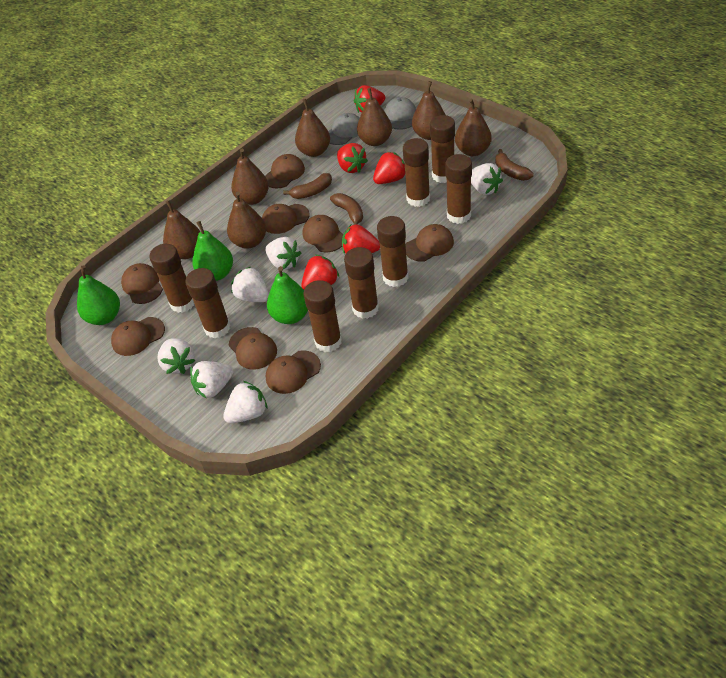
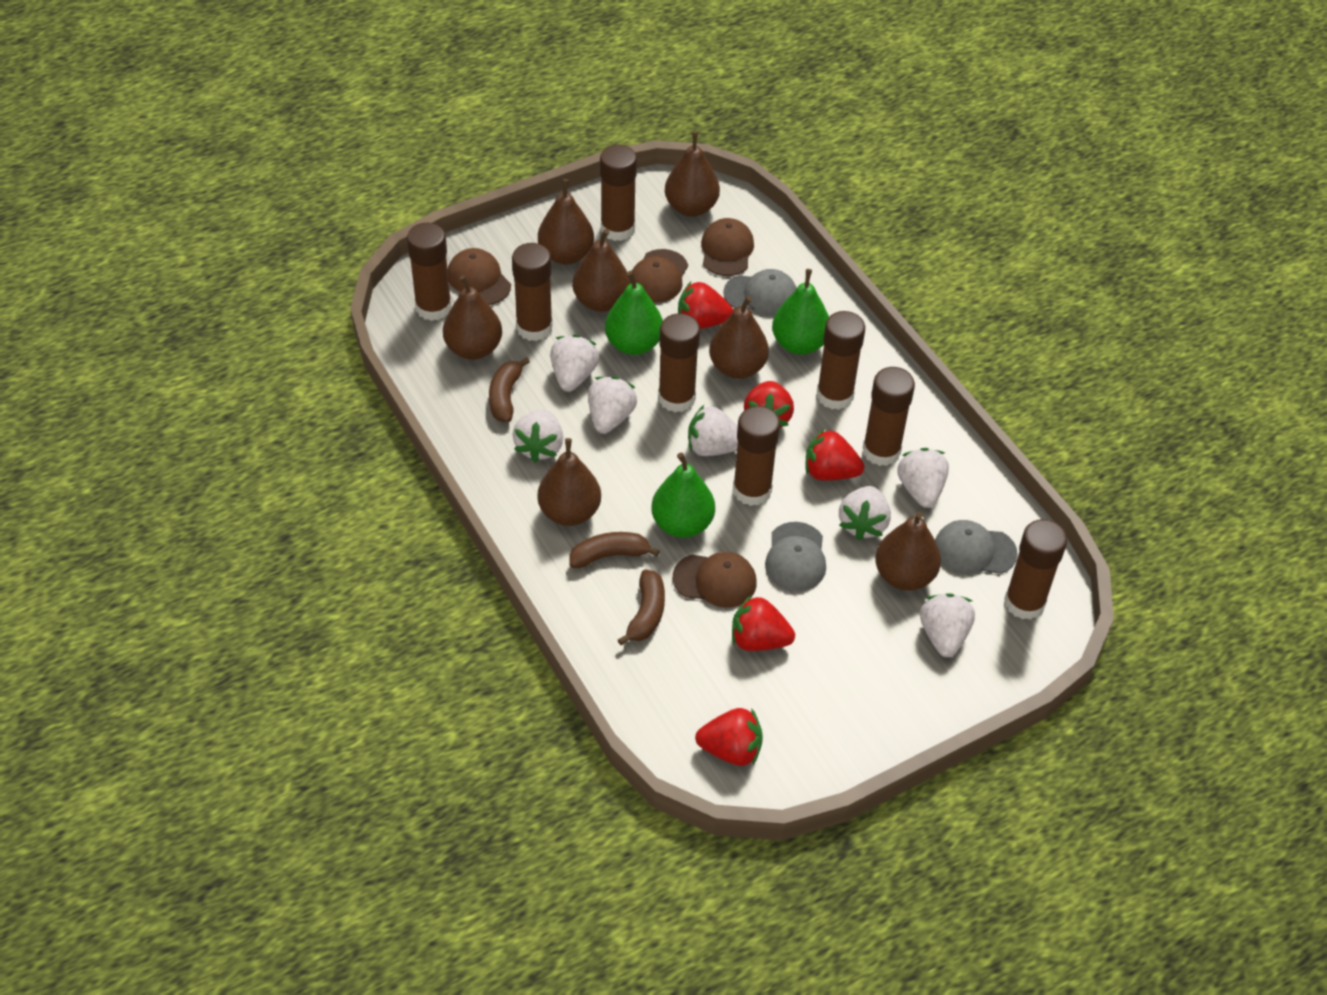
brown cap: 8 -> 4
grey cap: 2 -> 3
white strawberry: 6 -> 7

